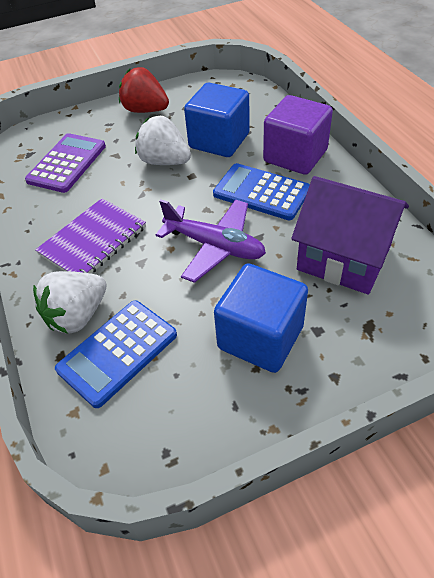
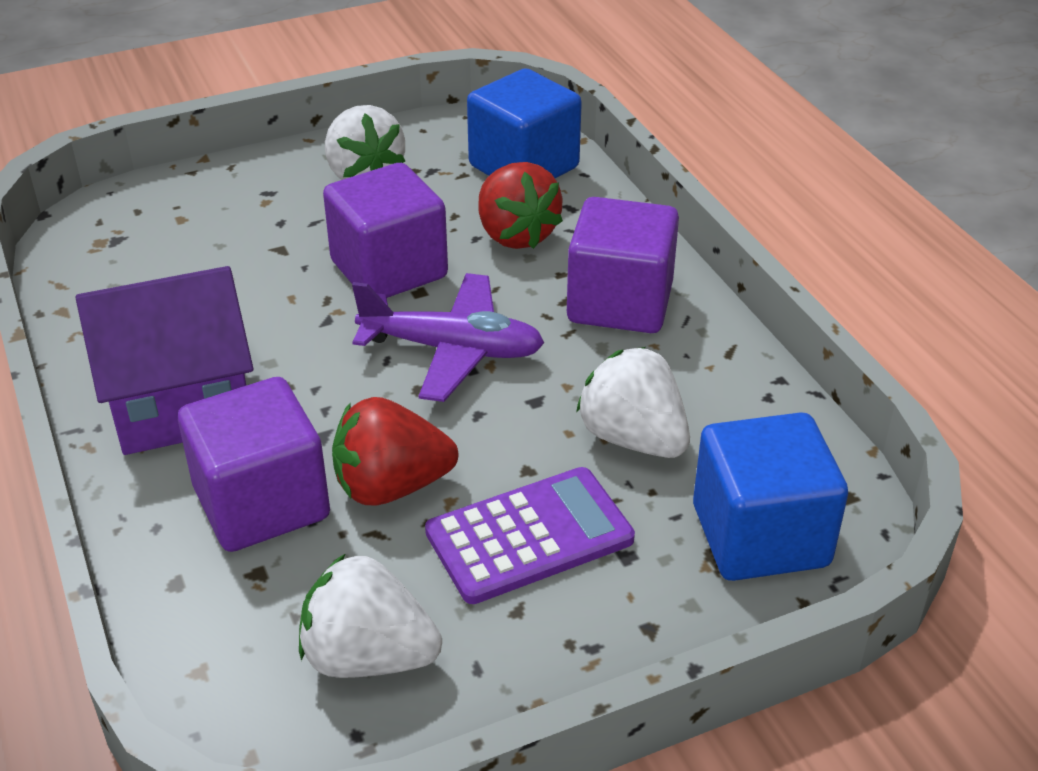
blue calculator: 2 -> 0
purple cube: 1 -> 3
purple notebook: 1 -> 0
red strawberry: 1 -> 2
white strawberry: 2 -> 3

